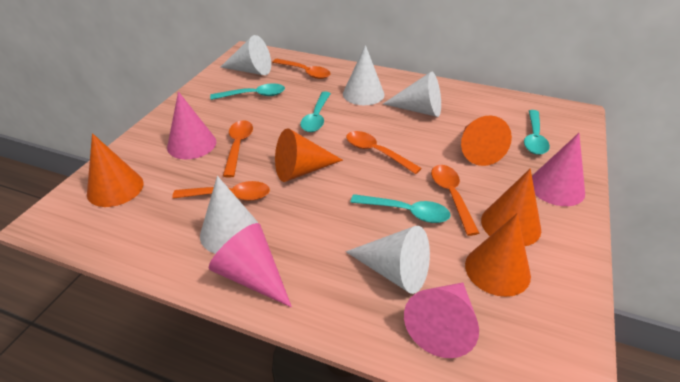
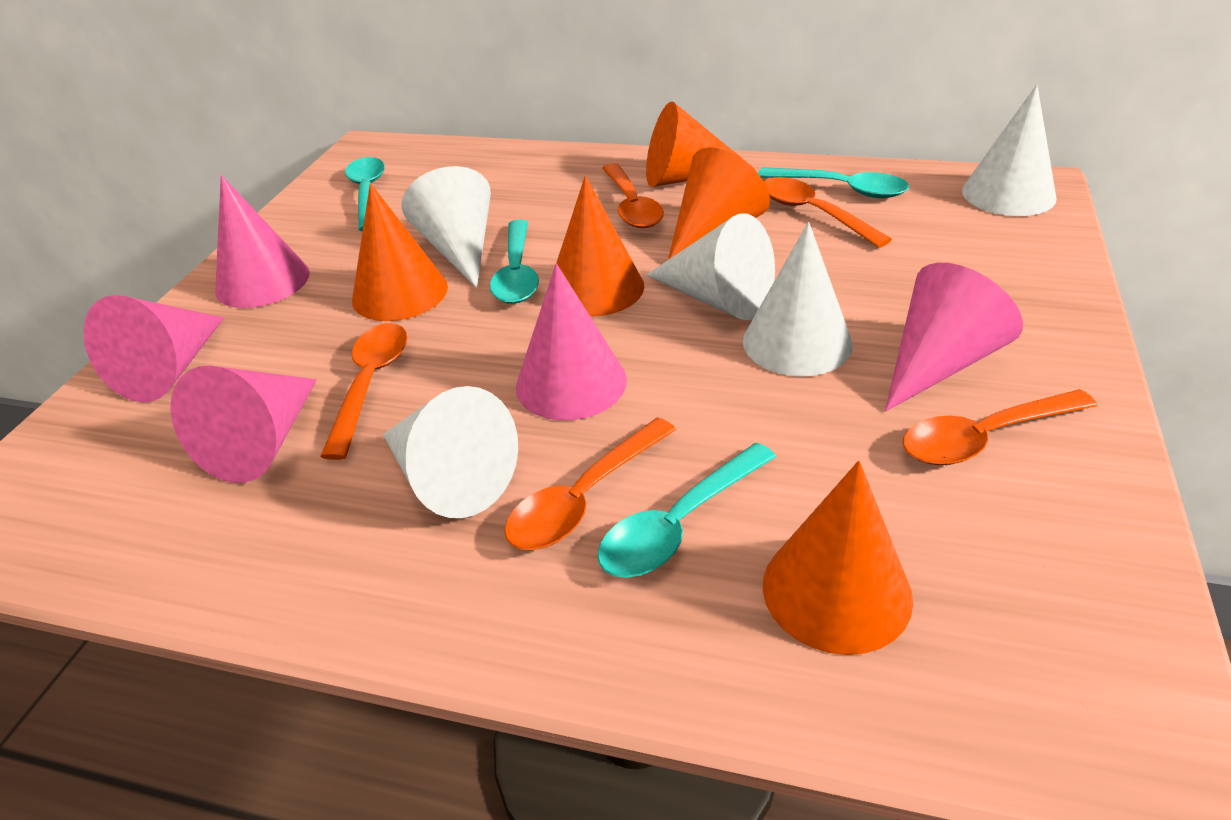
pink cone: 4 -> 5

